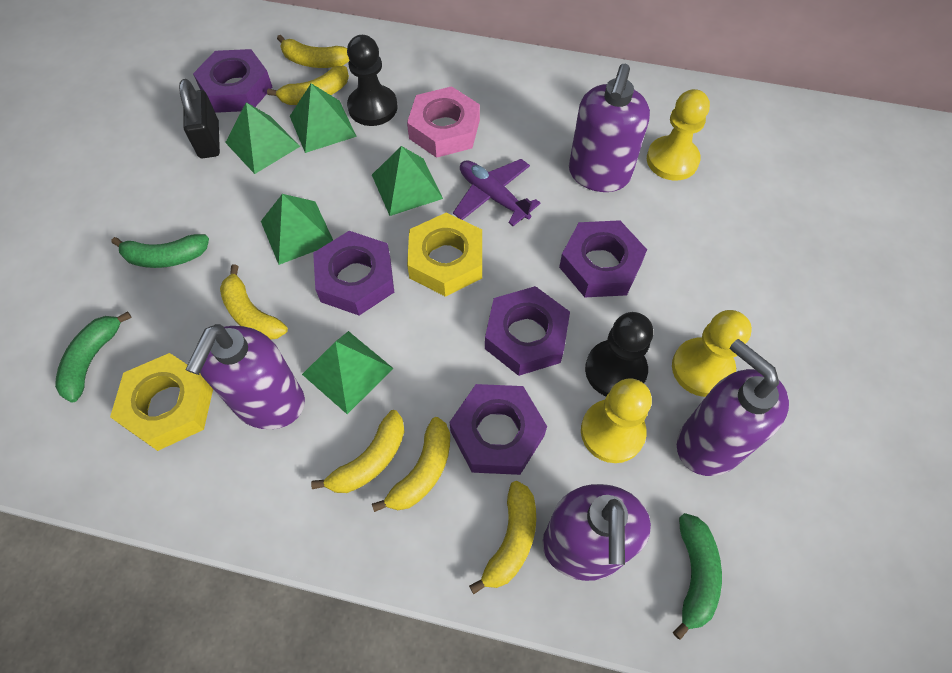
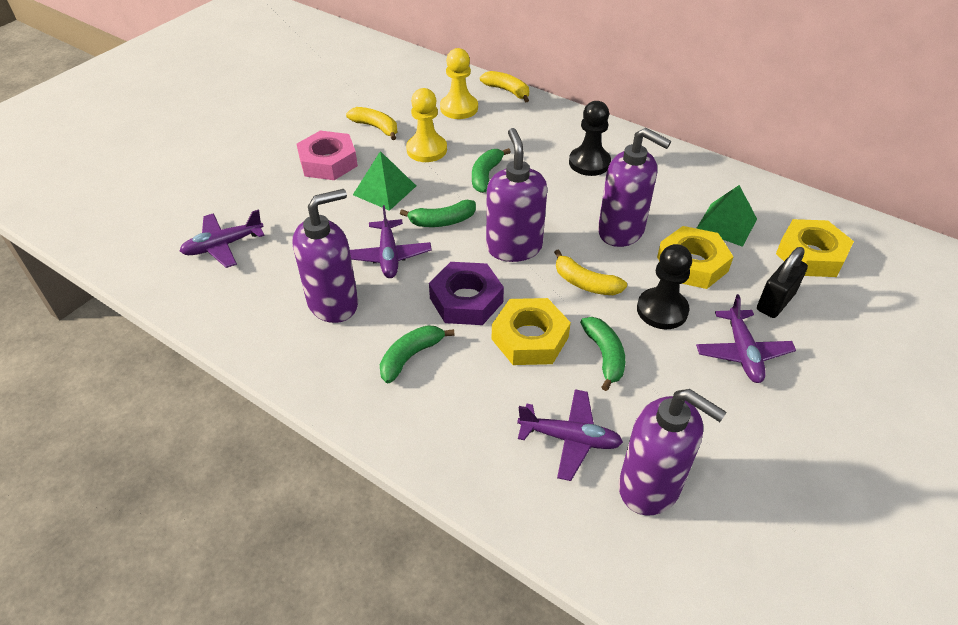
green banana: 3 -> 4
green pyramid: 5 -> 2
purple nut: 5 -> 1
purple plane: 1 -> 4
yellow banana: 6 -> 3
yellow nut: 2 -> 3
yellow pawn: 3 -> 2

